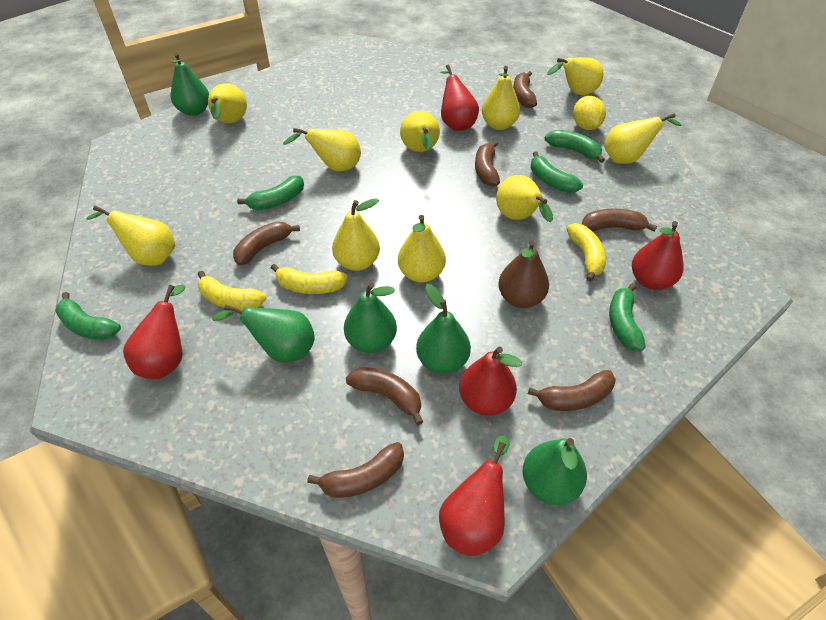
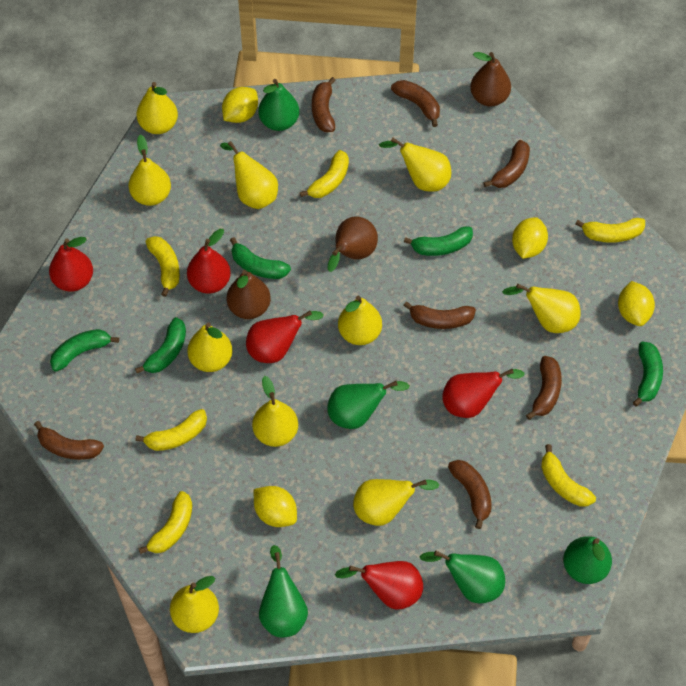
brown pear: 1 -> 3
yellow banana: 3 -> 6
yellow lemon: 1 -> 4

